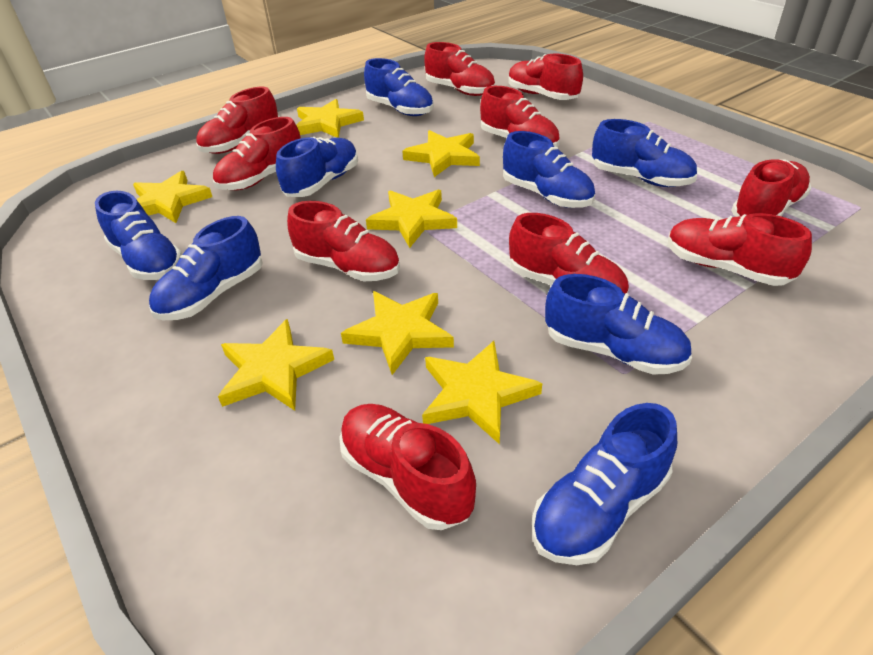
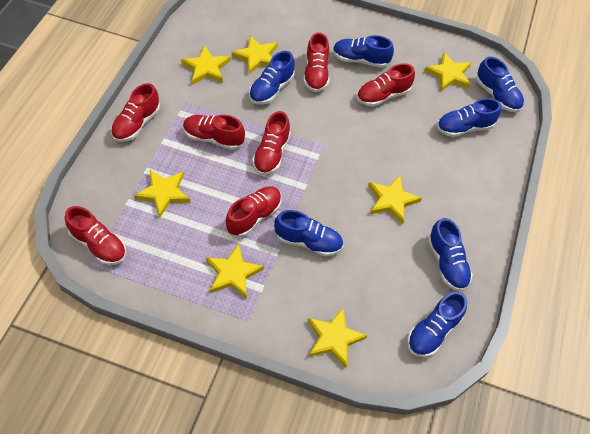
blue shoe: 8 -> 7
red shoe: 10 -> 7

